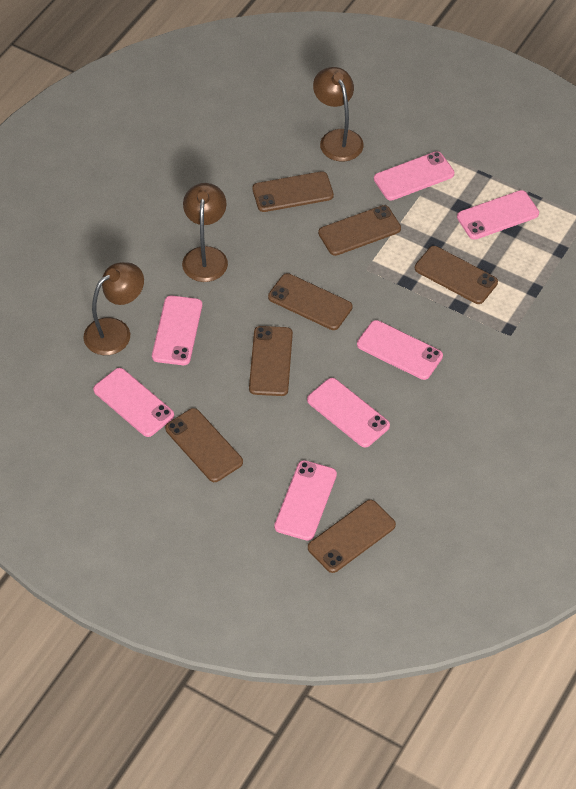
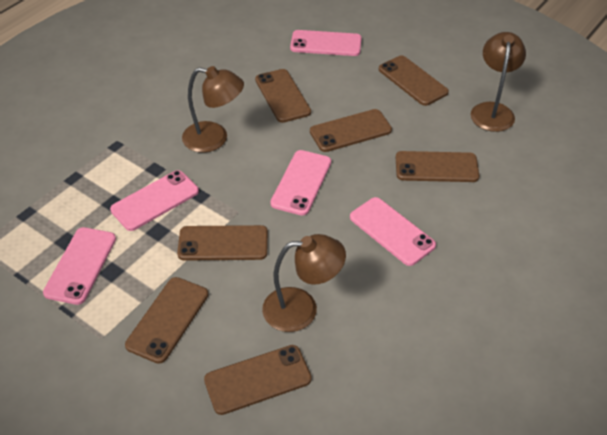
pink phone: 7 -> 5

